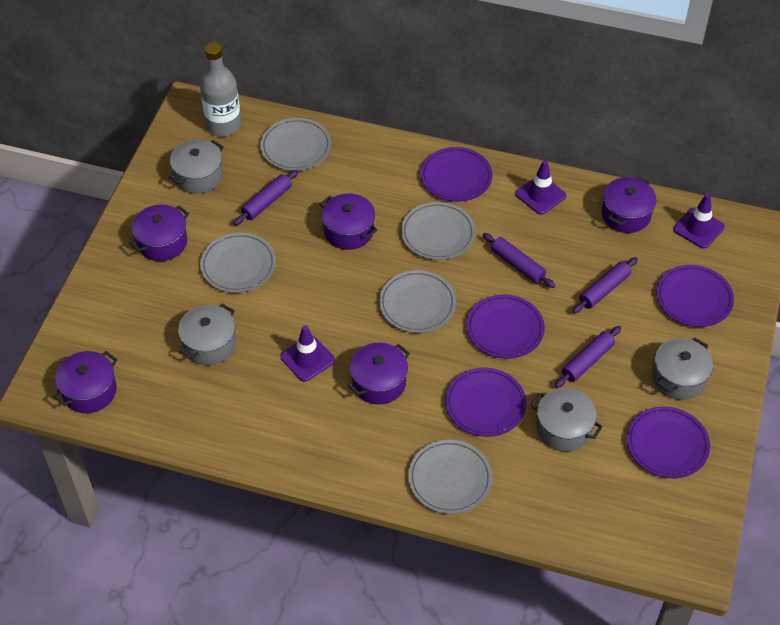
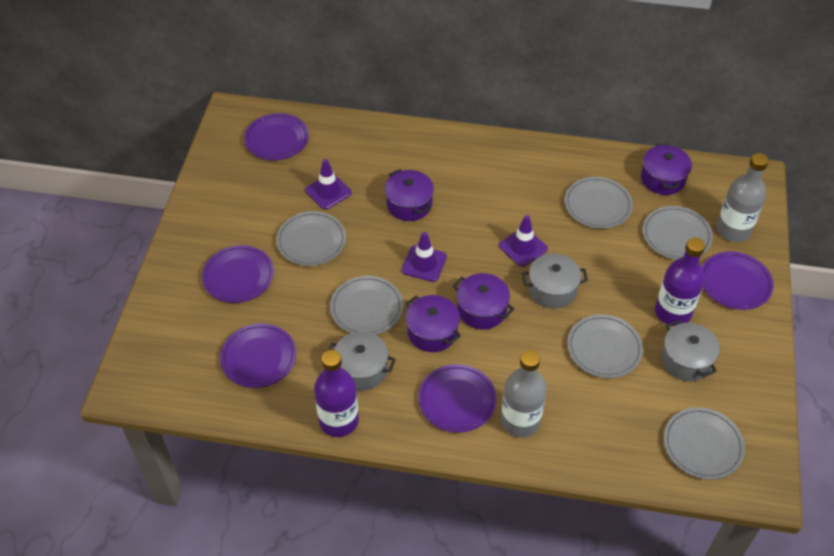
grey bottle: 1 -> 2
grey plate: 5 -> 6
grey pot: 4 -> 3
purple bottle: 0 -> 2
purple pot: 5 -> 4
purple rolling pin: 4 -> 0

